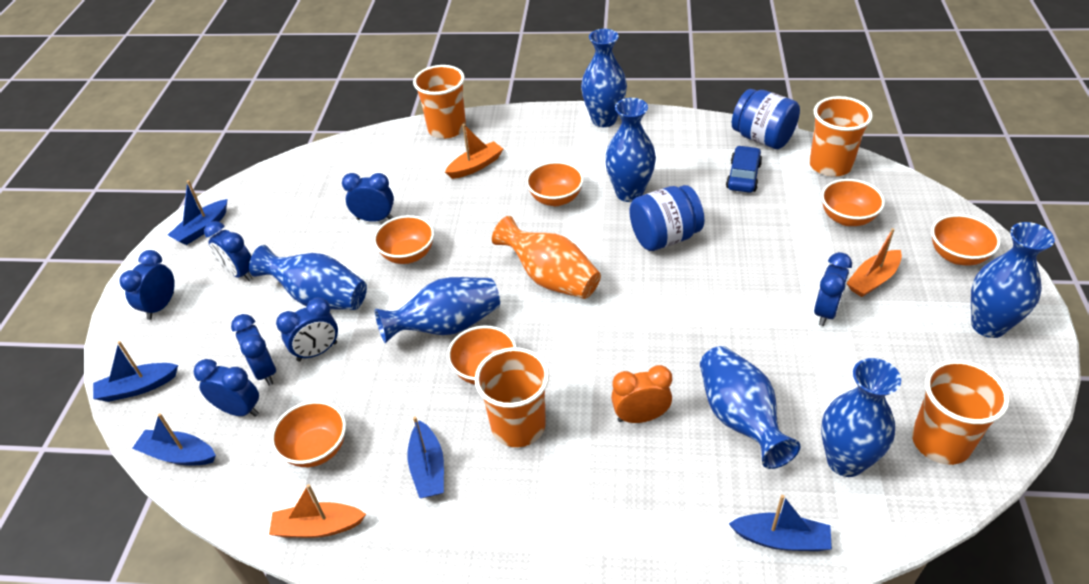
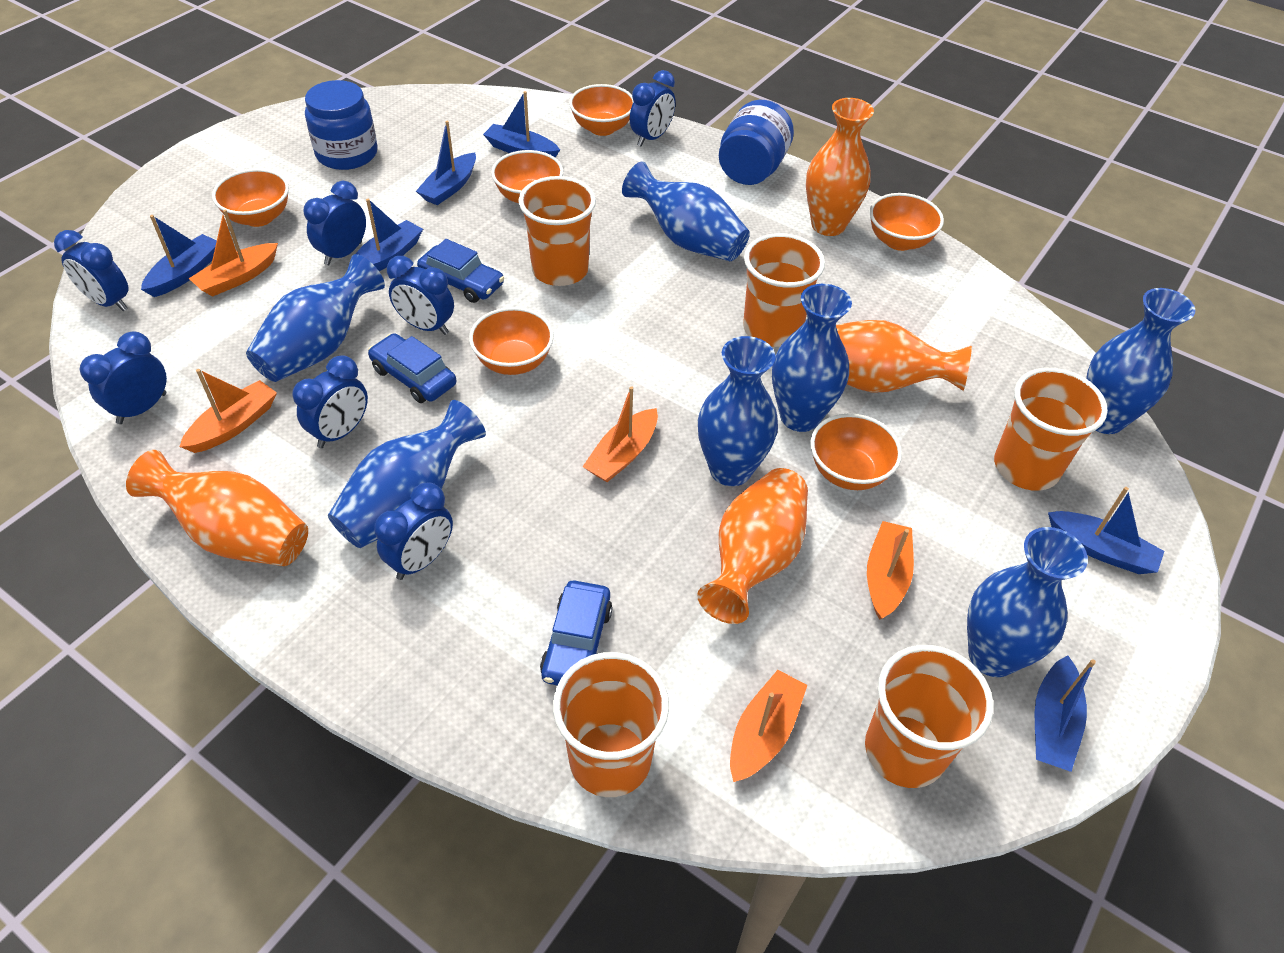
blue boat: 5 -> 6
blue car: 1 -> 3
orange boat: 3 -> 5
orange clock: 1 -> 0
orange cup: 4 -> 5
orange vase: 1 -> 4

